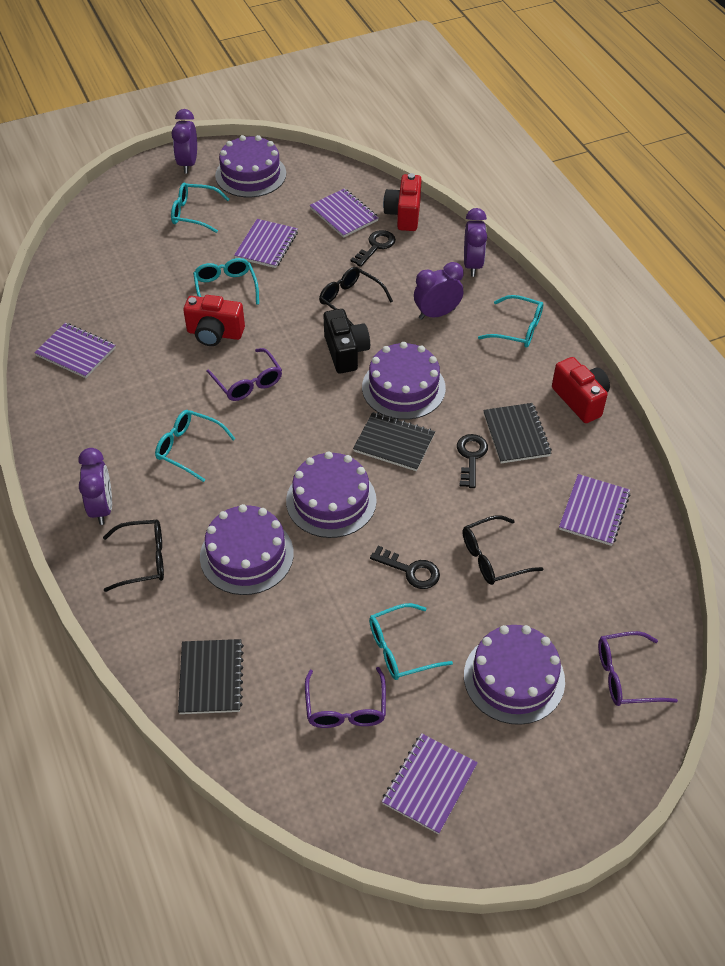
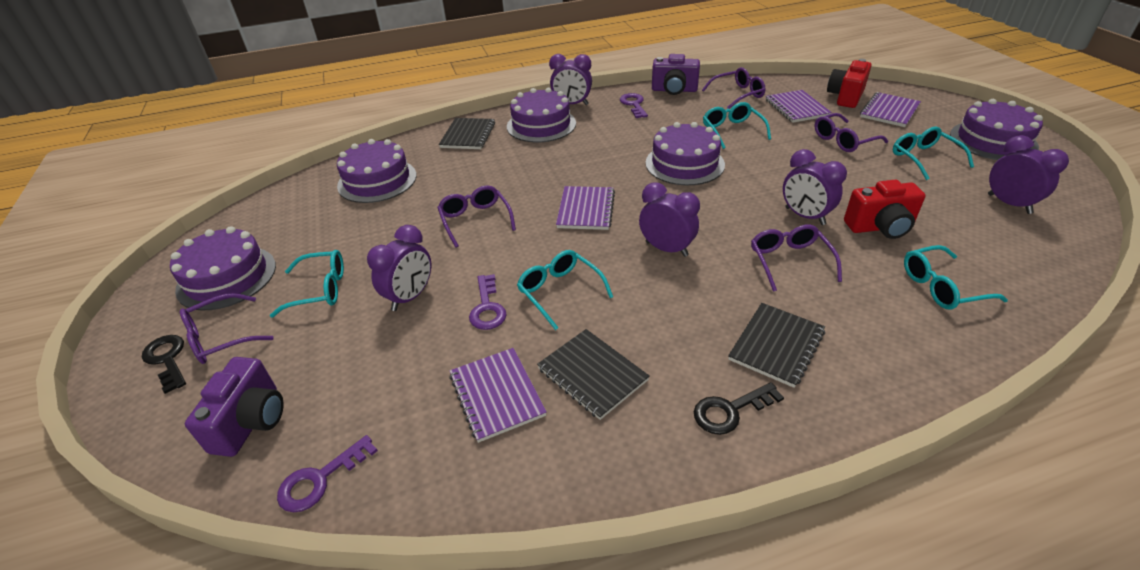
black camera: 1 -> 0
black glasses: 3 -> 0
black key: 3 -> 2
purple camera: 0 -> 2
purple clock: 4 -> 5
purple glasses: 3 -> 5
purple key: 0 -> 3
purple notebook: 5 -> 4
red camera: 3 -> 2

